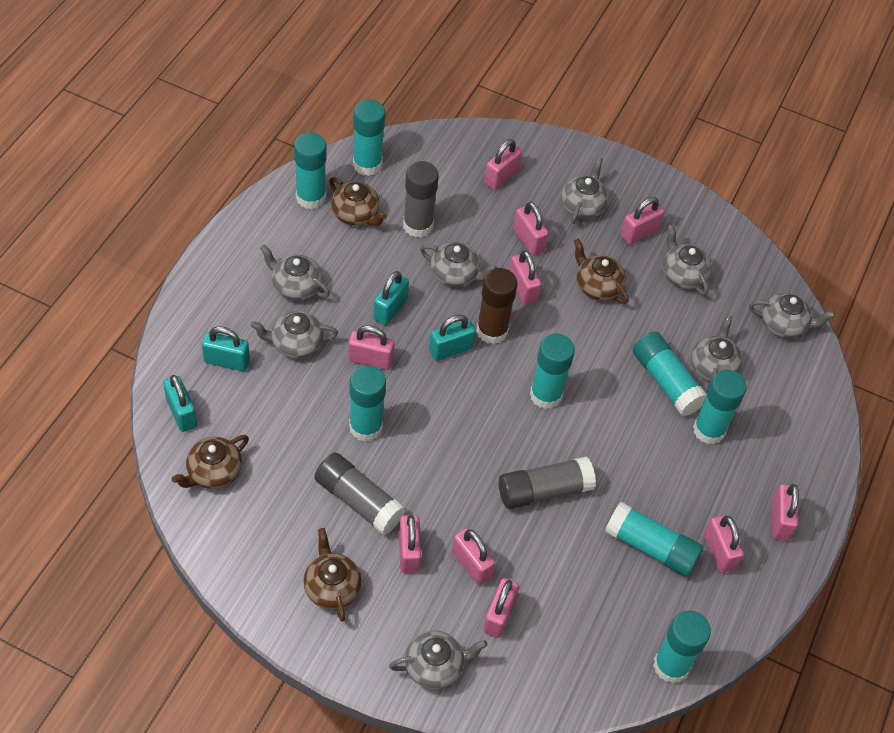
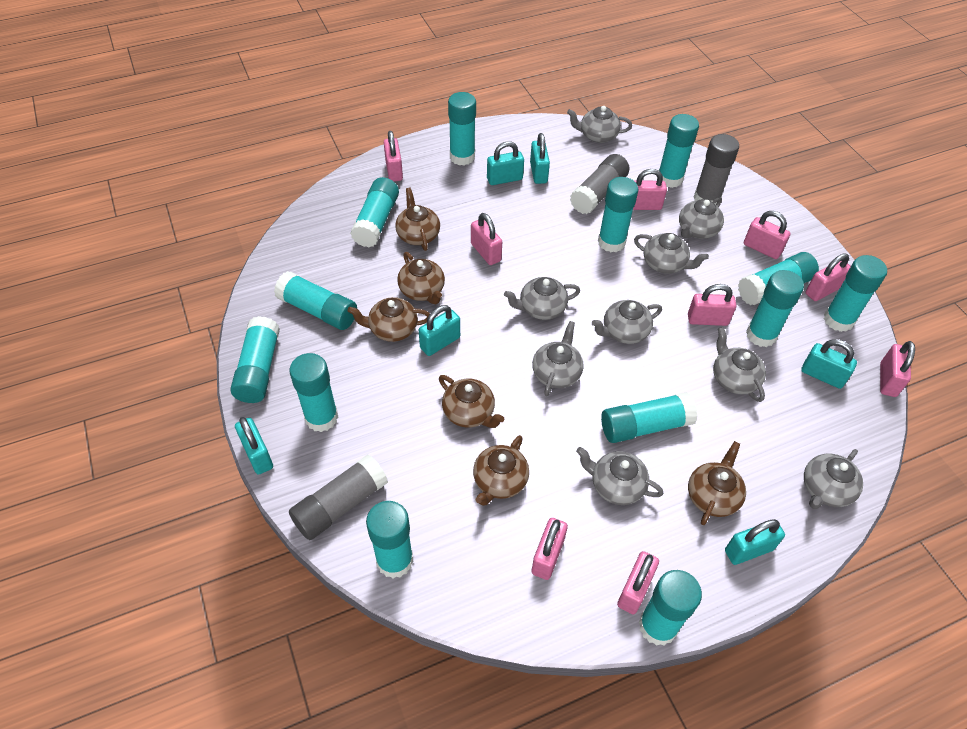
brown glue stick: 1 -> 0
brown teapot: 4 -> 6
grey teapot: 8 -> 9
pink padlock: 10 -> 9
turquoise glue stick: 8 -> 13
turquoise padlock: 4 -> 6

